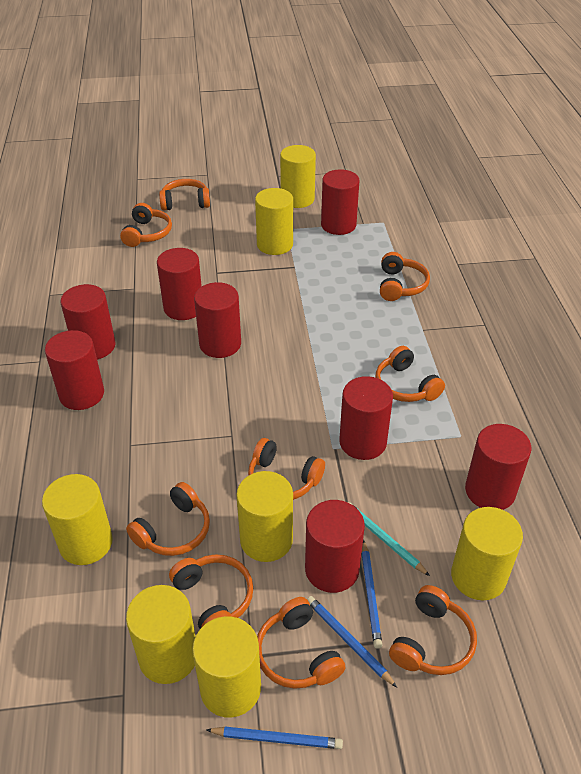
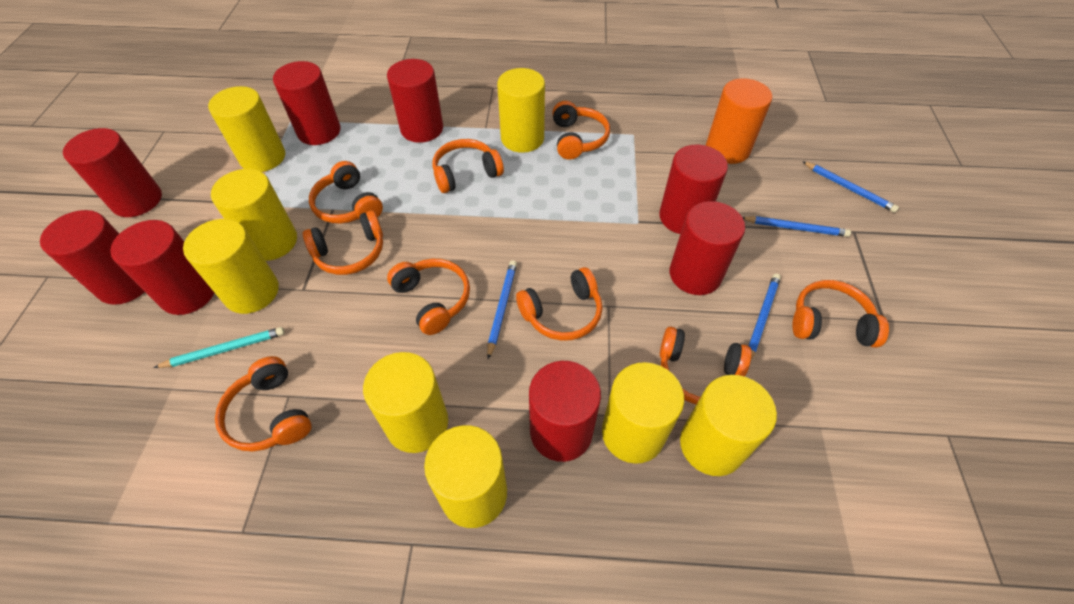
blue pencil: 3 -> 4
orange cylinder: 0 -> 1
yellow cylinder: 7 -> 8

